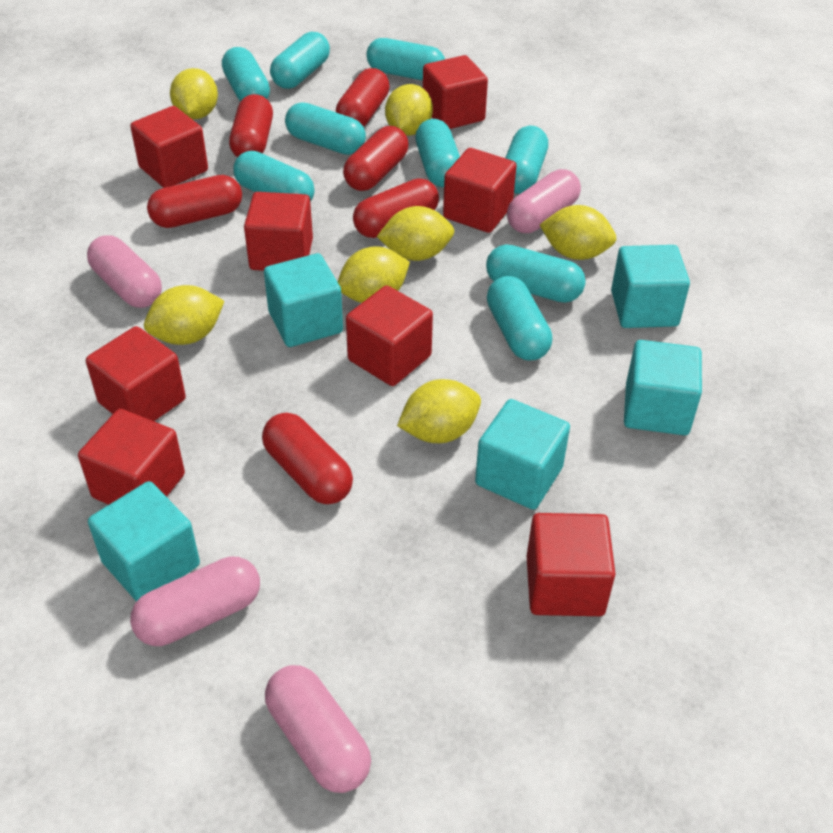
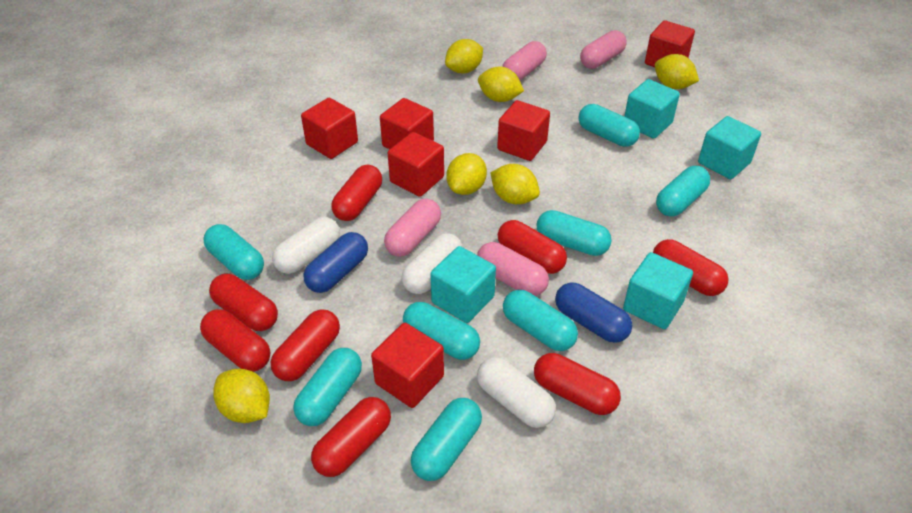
blue capsule: 0 -> 2
red capsule: 6 -> 8
red cube: 8 -> 6
turquoise capsule: 9 -> 8
turquoise cube: 5 -> 4
white capsule: 0 -> 3
yellow lemon: 7 -> 6

